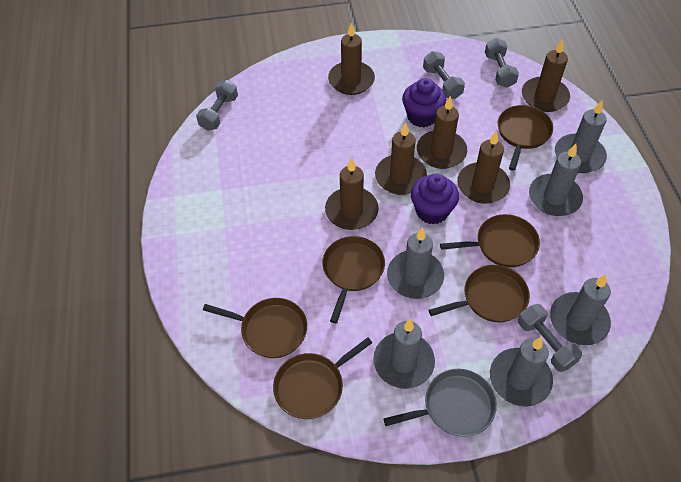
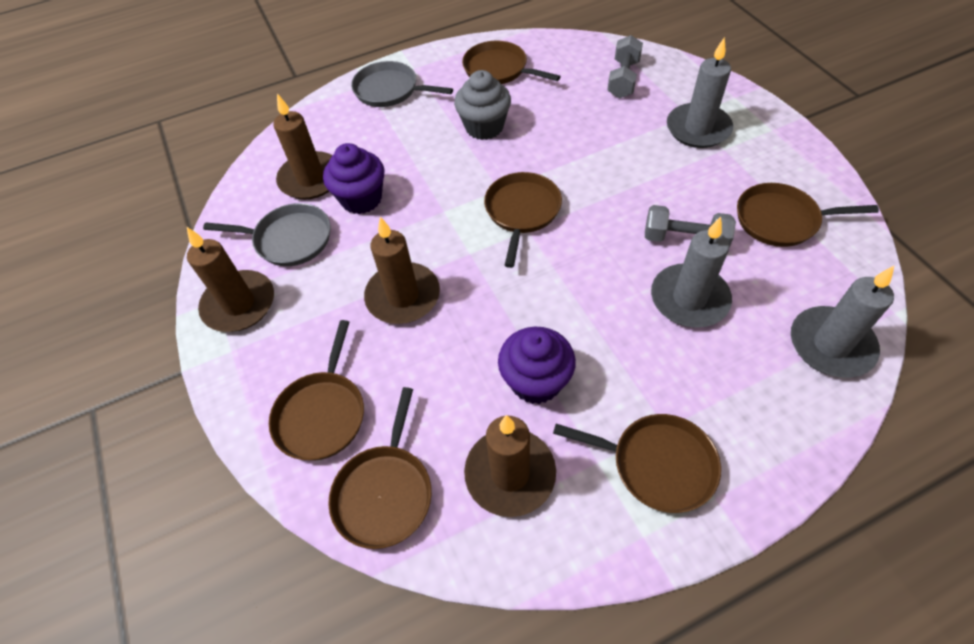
brown candle: 6 -> 4
grey candle: 6 -> 3
grey cupcake: 0 -> 1
grey dumbbell: 4 -> 2
grey pan: 1 -> 2

